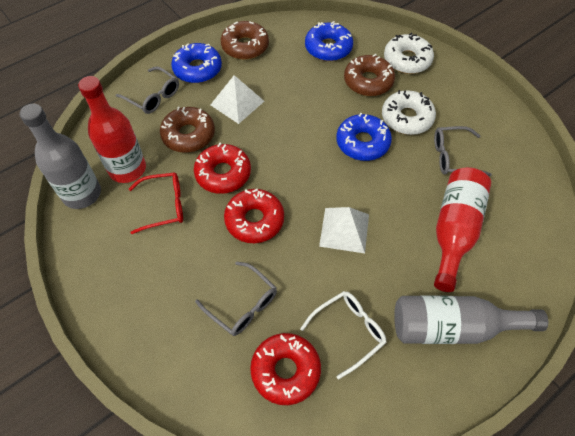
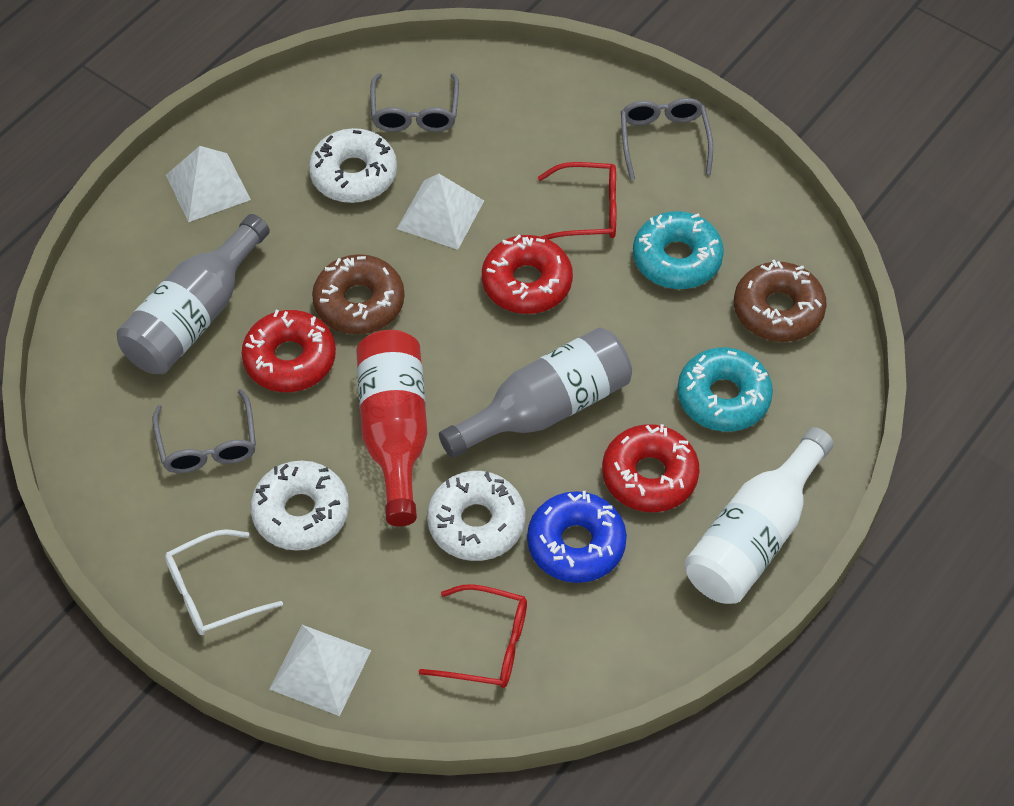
blue donut: 3 -> 1
brown donut: 3 -> 2
red bottle: 2 -> 1
red glasses: 1 -> 2
turquoise donut: 0 -> 2
white bottle: 0 -> 1
white donut: 2 -> 3
white pyramid: 2 -> 3

